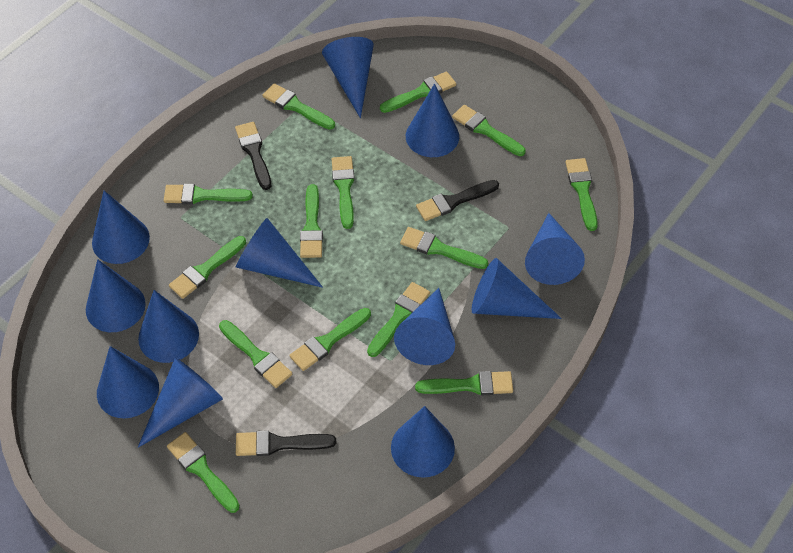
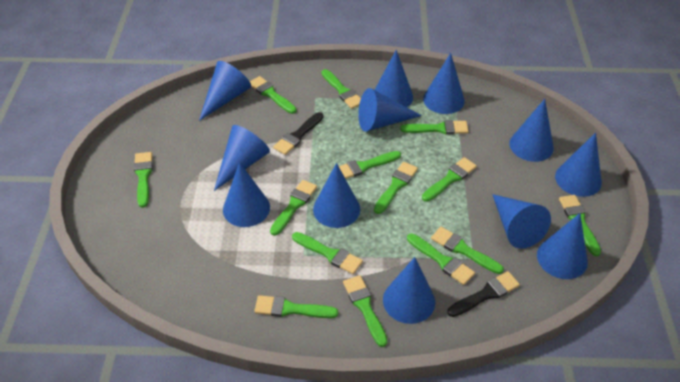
black brush: 3 -> 2

